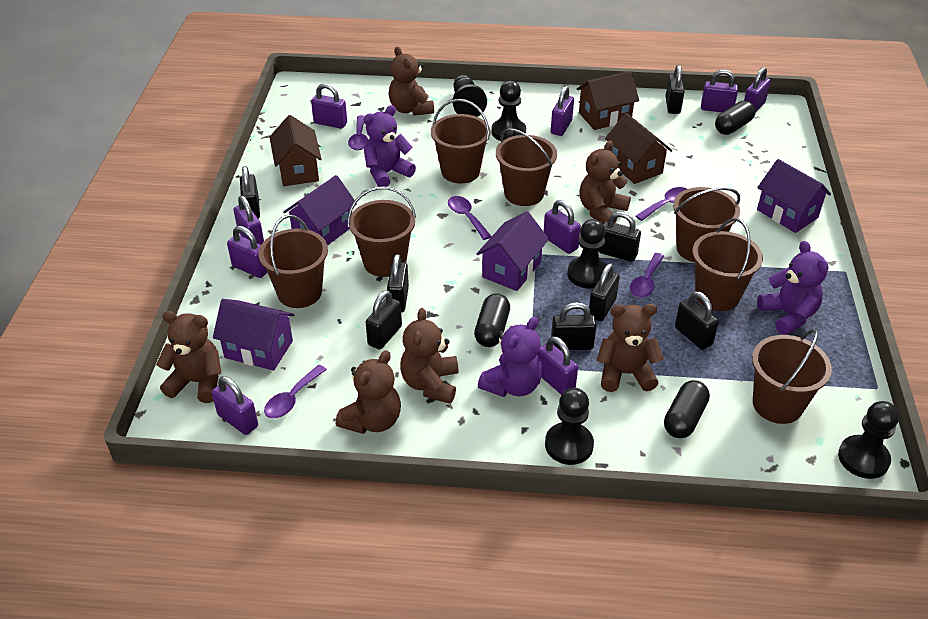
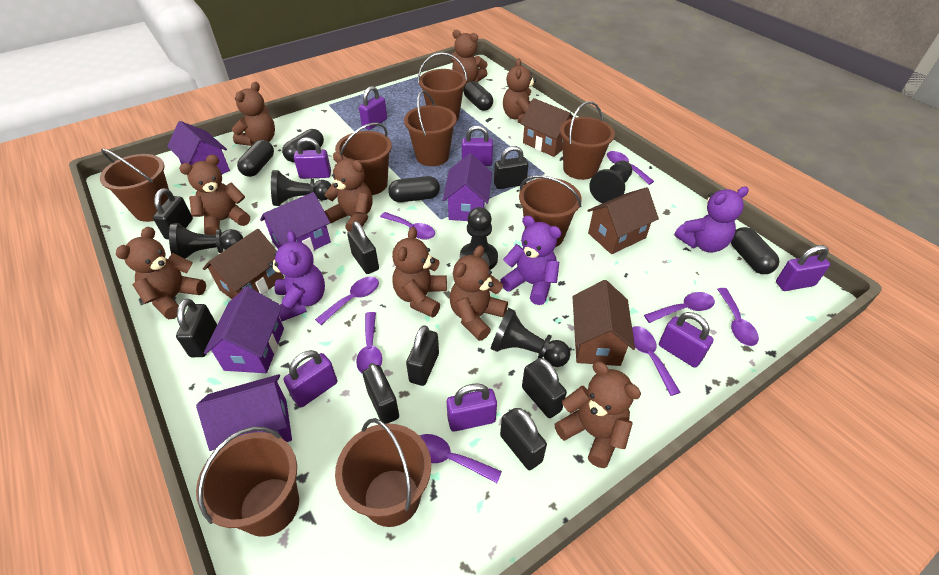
black capsule: 3 -> 5
brown bucket: 7 -> 8
brown house: 3 -> 4
brown teddy bear: 6 -> 9
purple house: 4 -> 5
purple padlock: 9 -> 7
purple spoon: 5 -> 8

